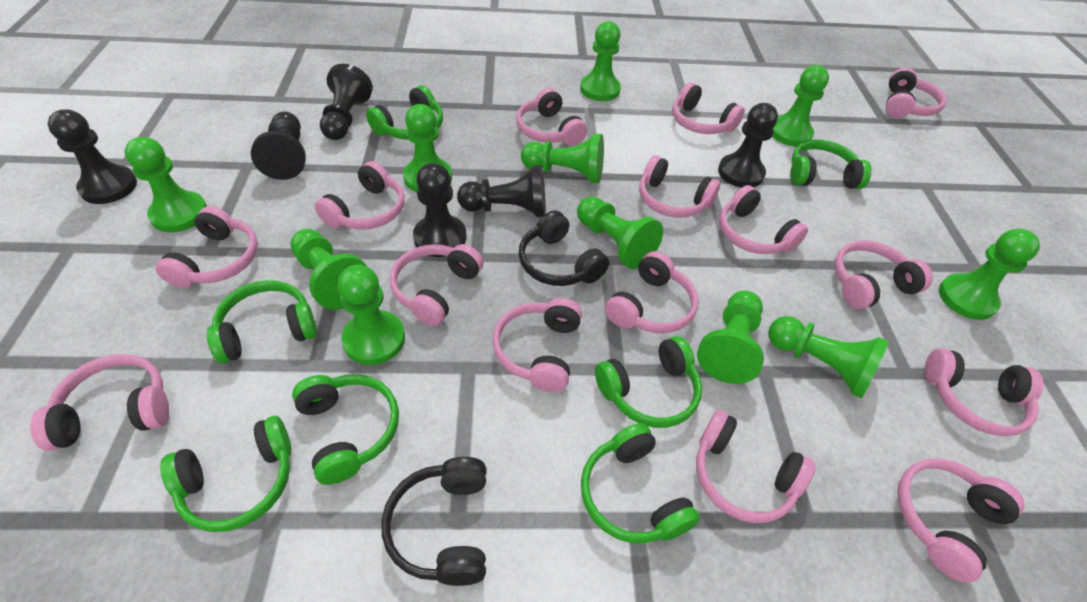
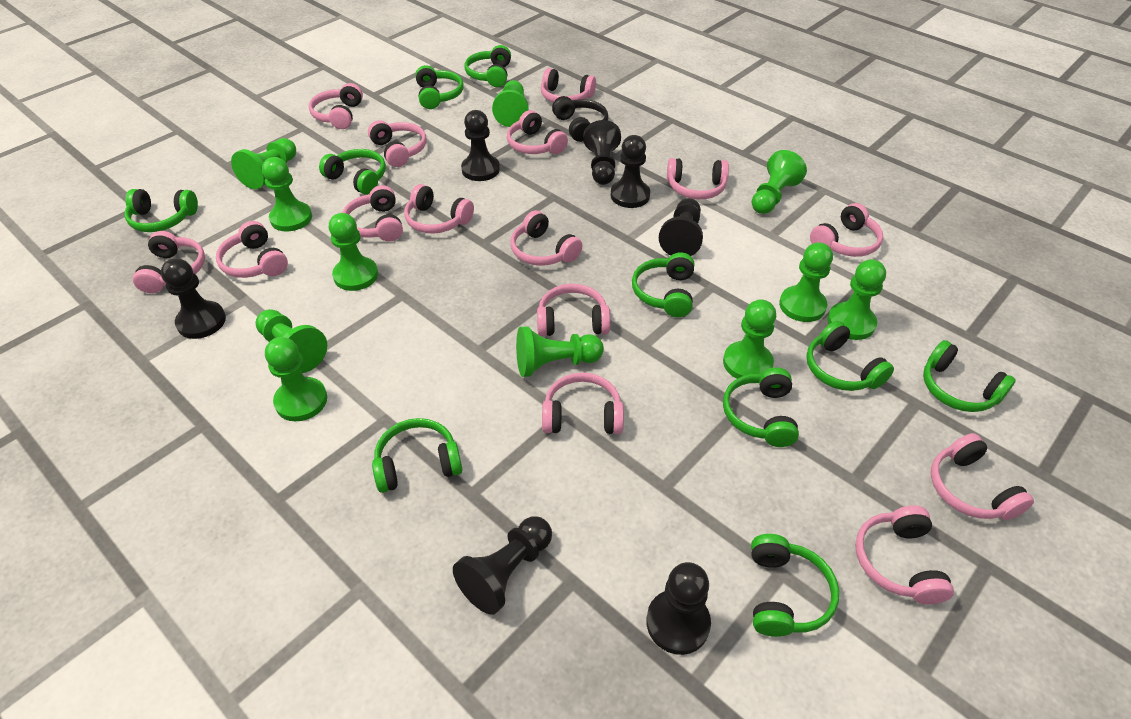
black headphones: 2 -> 1
black pawn: 6 -> 7
green headphones: 7 -> 10

